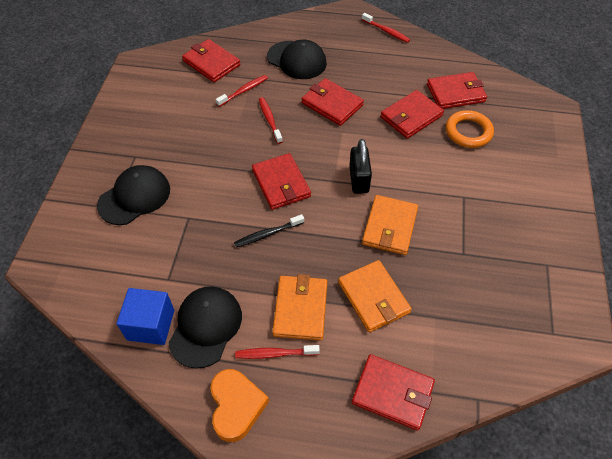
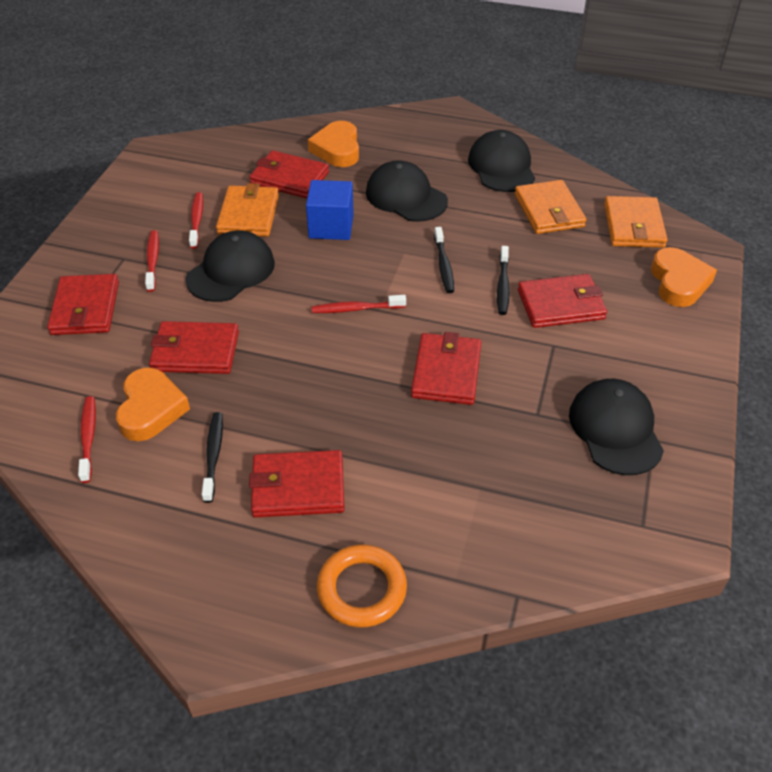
black cap: 3 -> 4
black padlock: 1 -> 0
black toothbrush: 1 -> 3
orange heart: 1 -> 3

